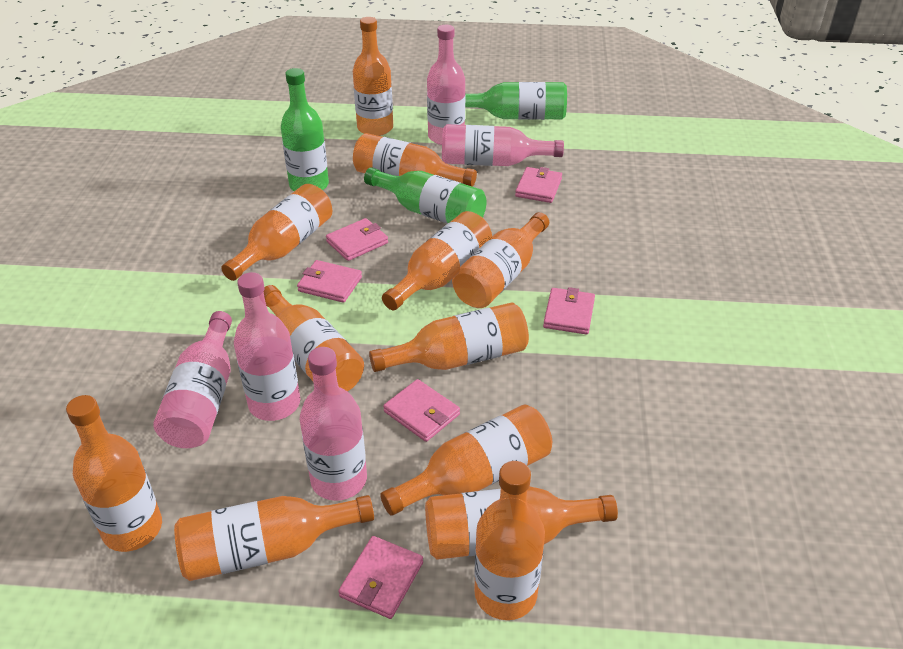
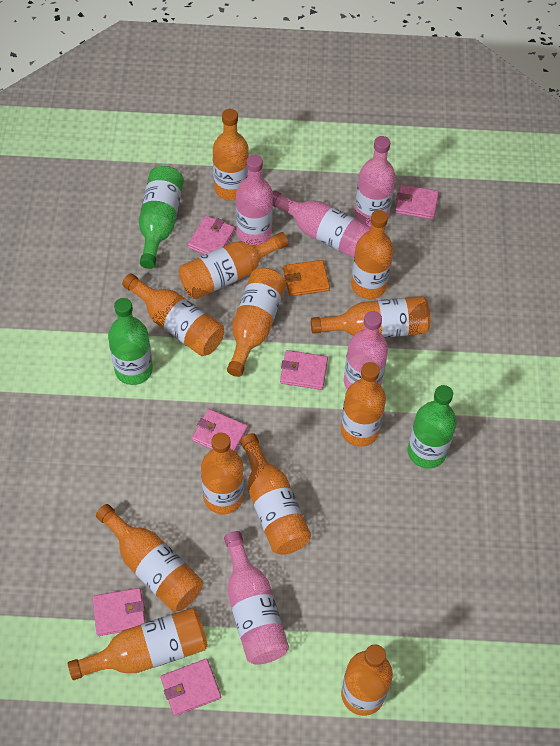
orange wallet: 0 -> 1

